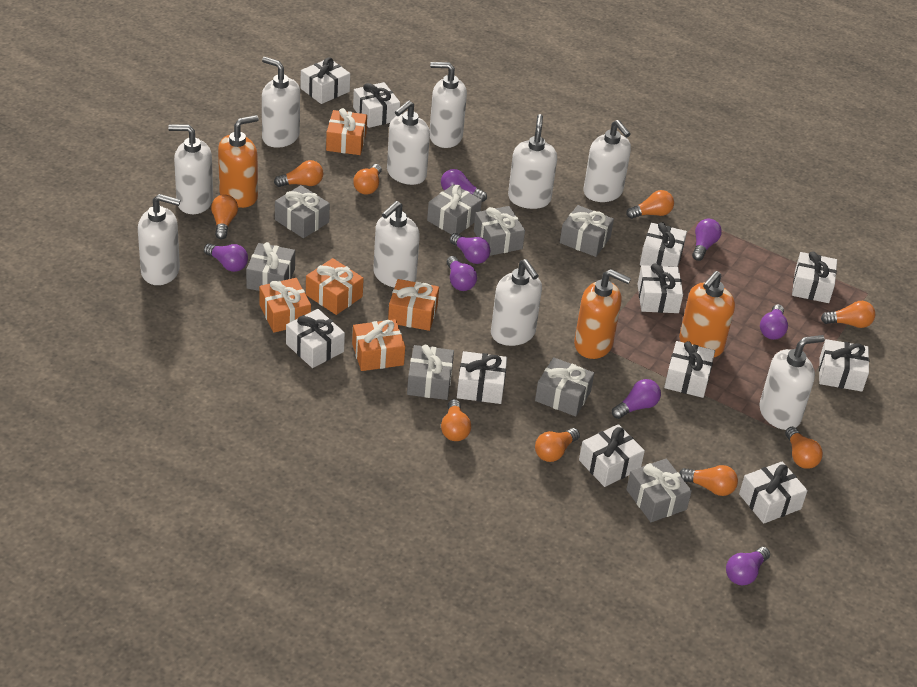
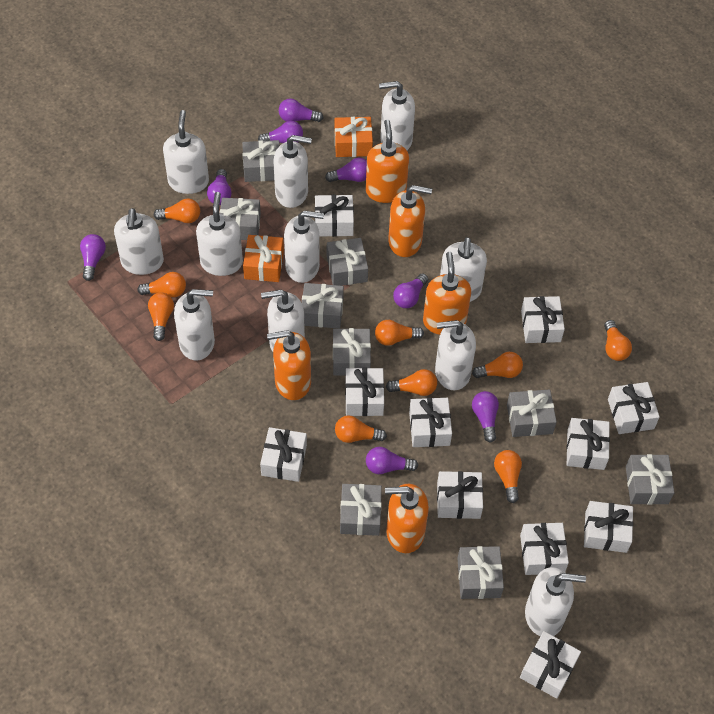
grey gift: 8 -> 9
orange gift: 5 -> 2
orange soap dispenser: 3 -> 5
white soap dispenser: 10 -> 11

